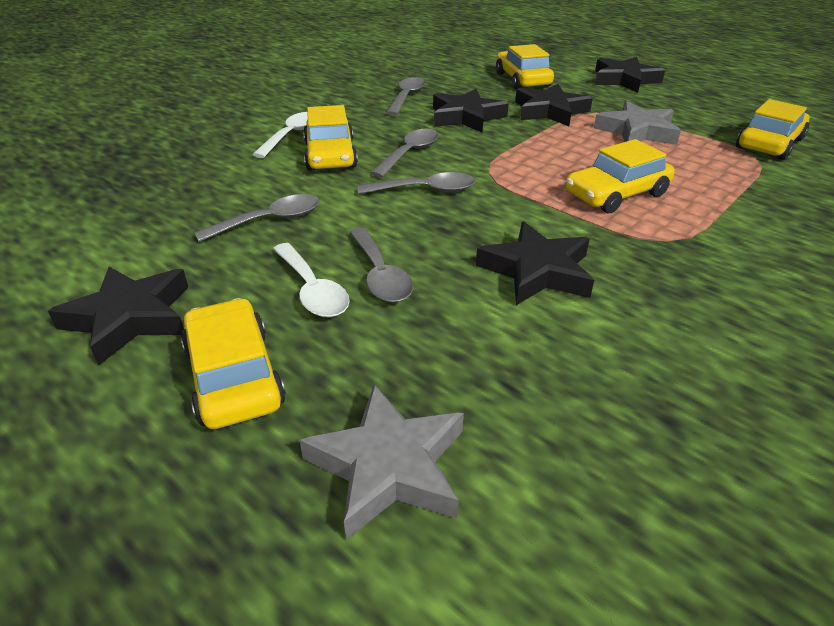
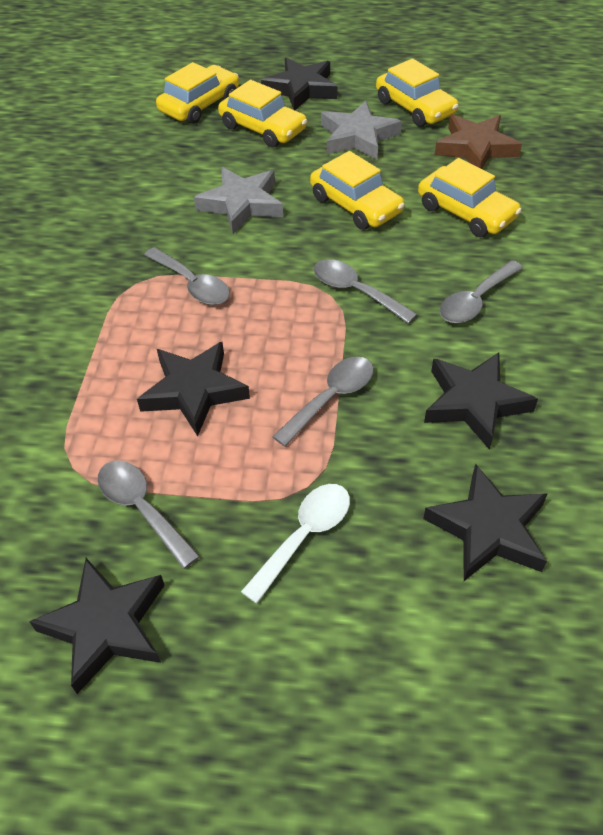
brown star: 0 -> 1
white spoon: 2 -> 1

